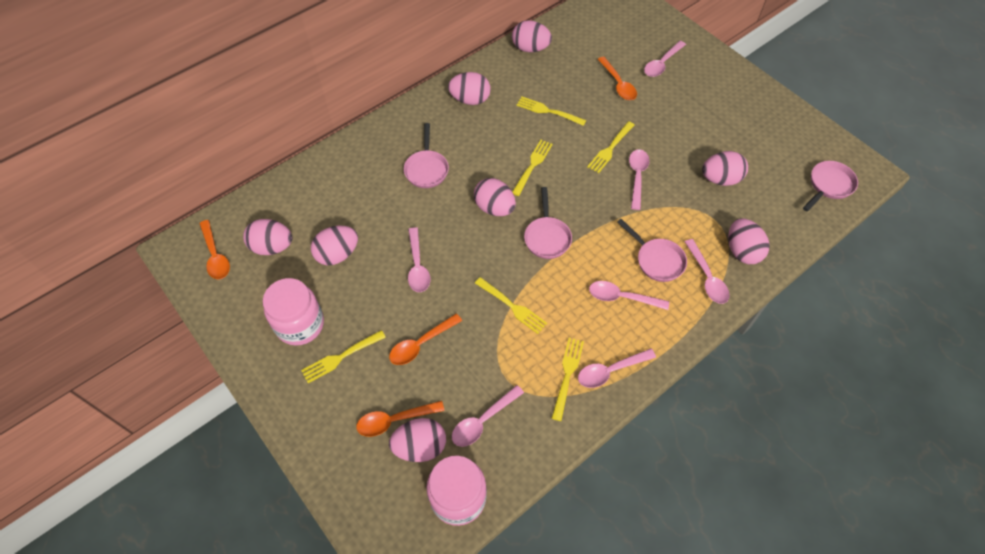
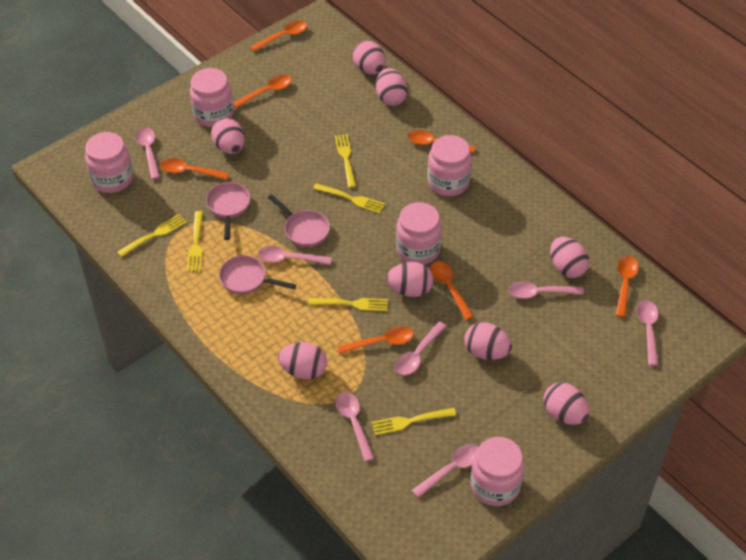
orange spoon: 4 -> 7
pink jar: 2 -> 5
pink pan: 4 -> 3

